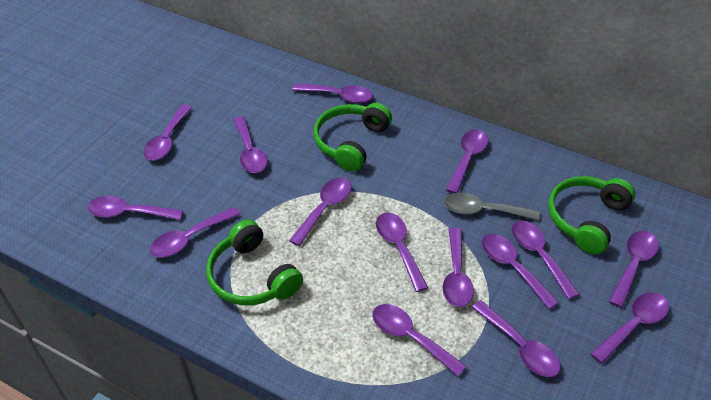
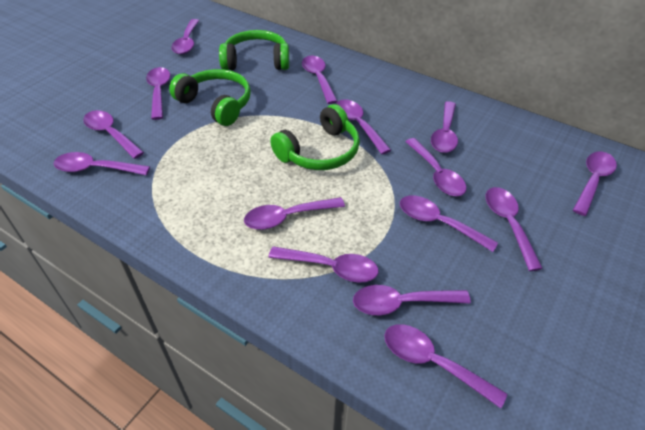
grey spoon: 1 -> 0

